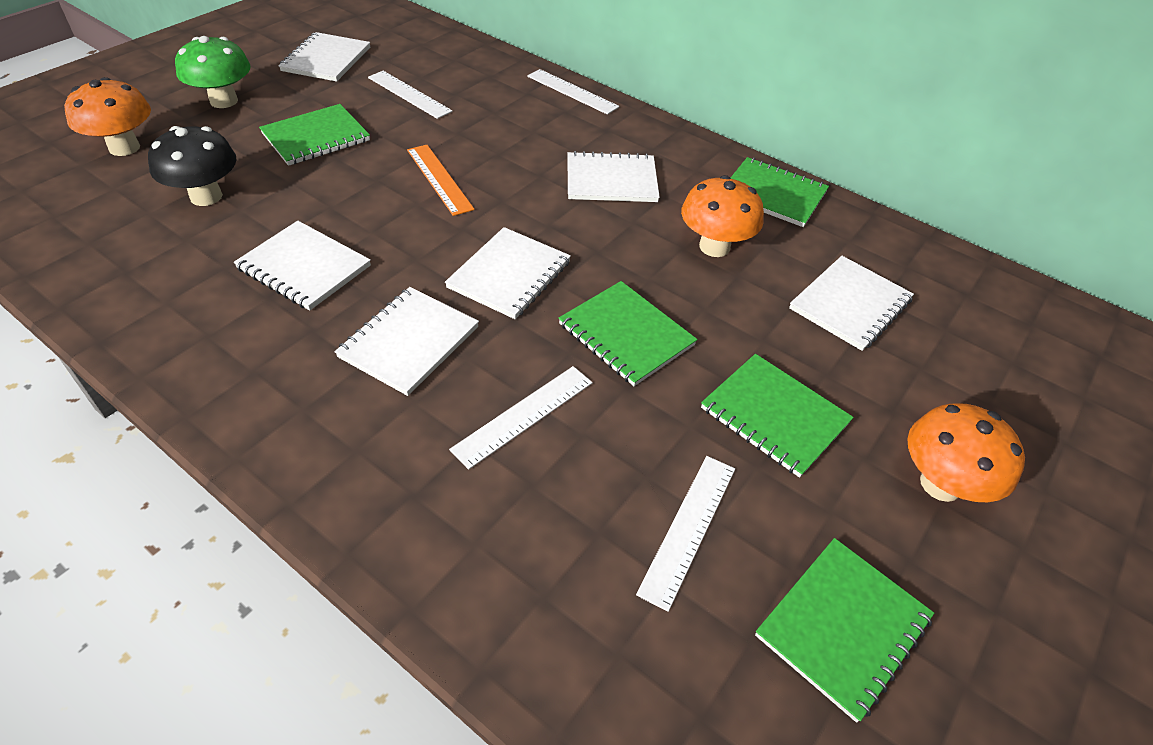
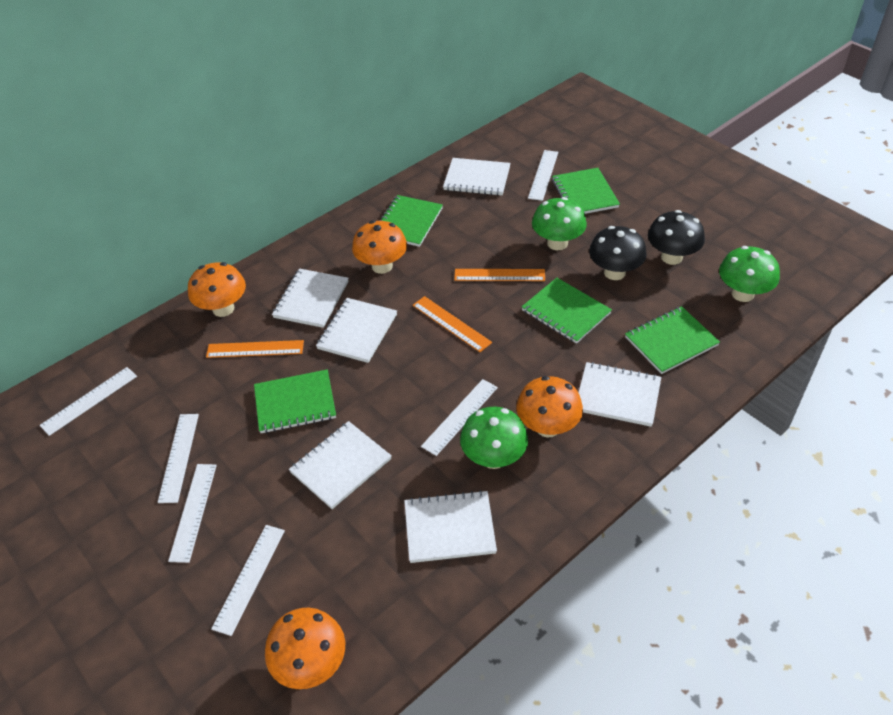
black mushroom: 1 -> 2
green mushroom: 1 -> 3
orange mushroom: 3 -> 4
orange ruler: 1 -> 3
white ruler: 4 -> 6

